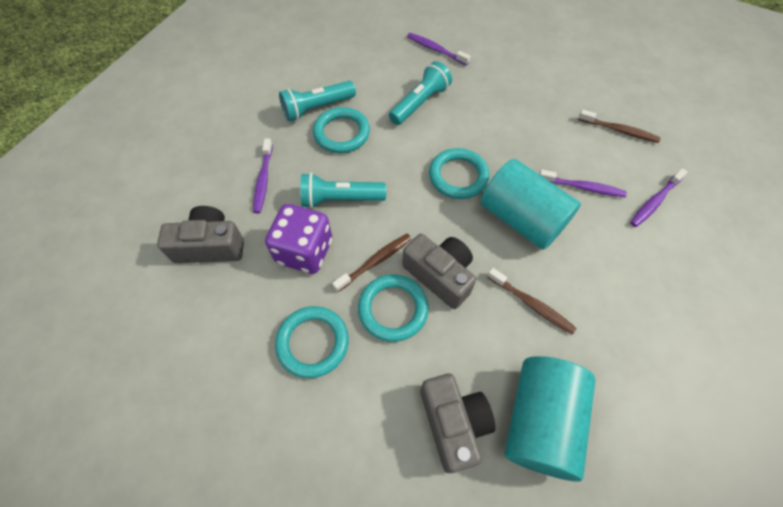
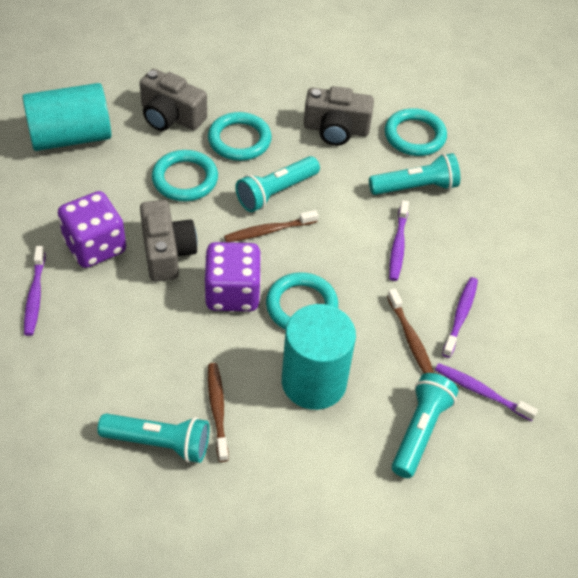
purple dice: 1 -> 2
turquoise flashlight: 3 -> 4

